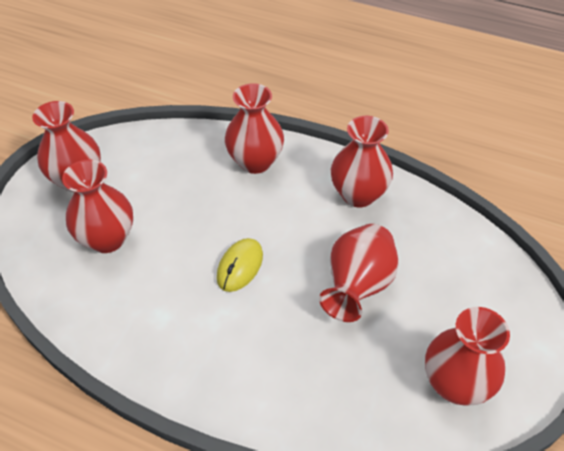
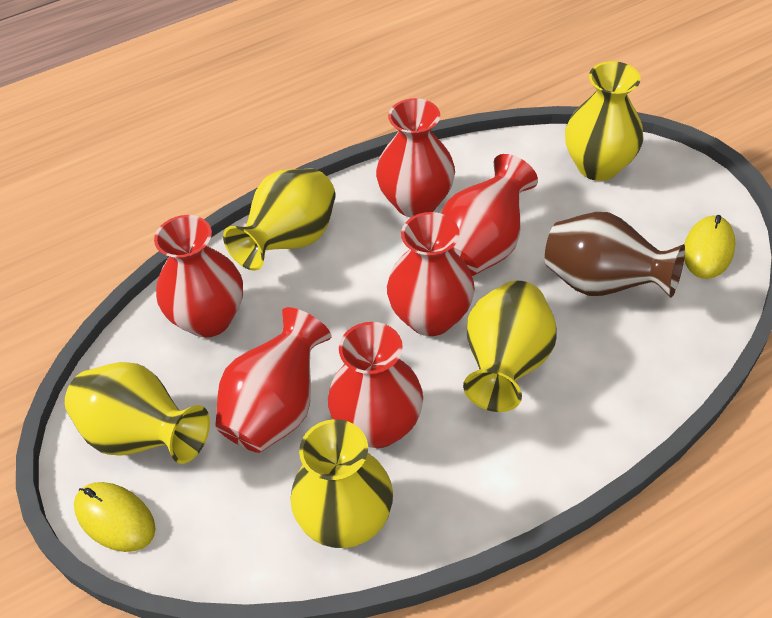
brown vase: 0 -> 1
yellow mouse: 1 -> 2
yellow vase: 0 -> 5

